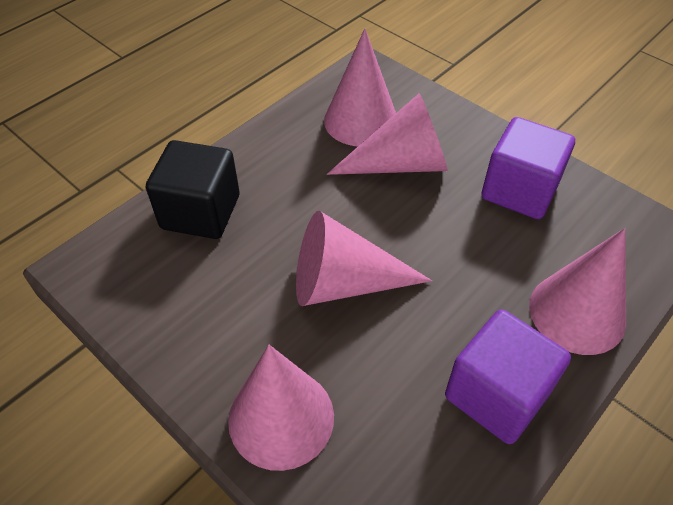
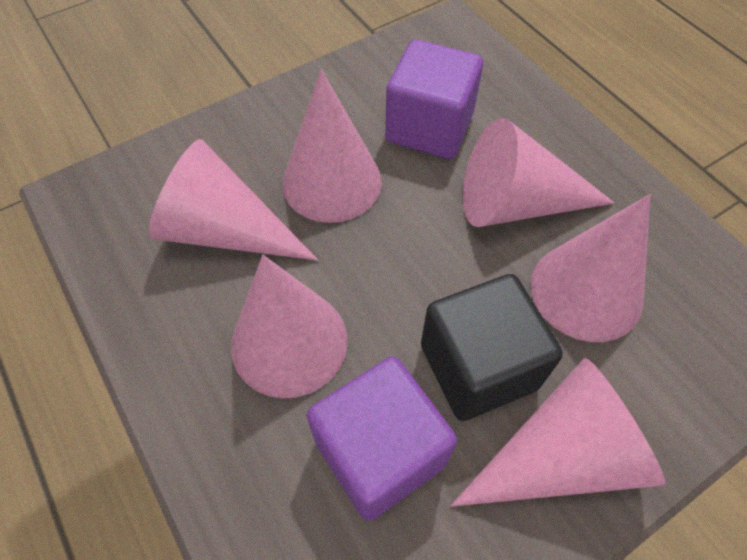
pink cone: 5 -> 6

